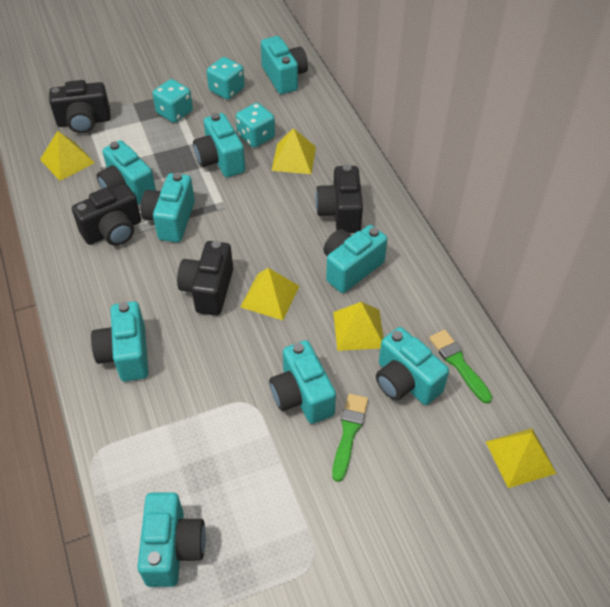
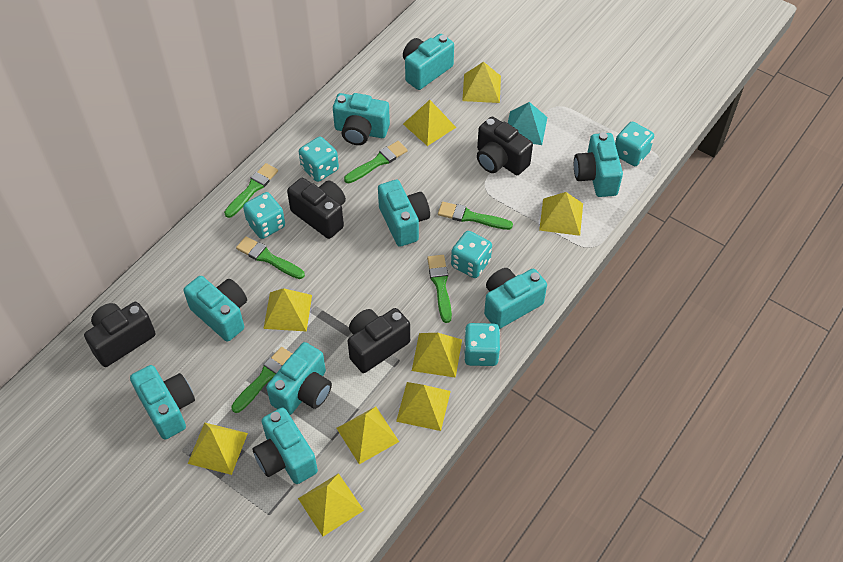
green brush: 2 -> 6
turquoise dice: 3 -> 5
turquoise pyramid: 0 -> 1
yellow pyramid: 5 -> 9

